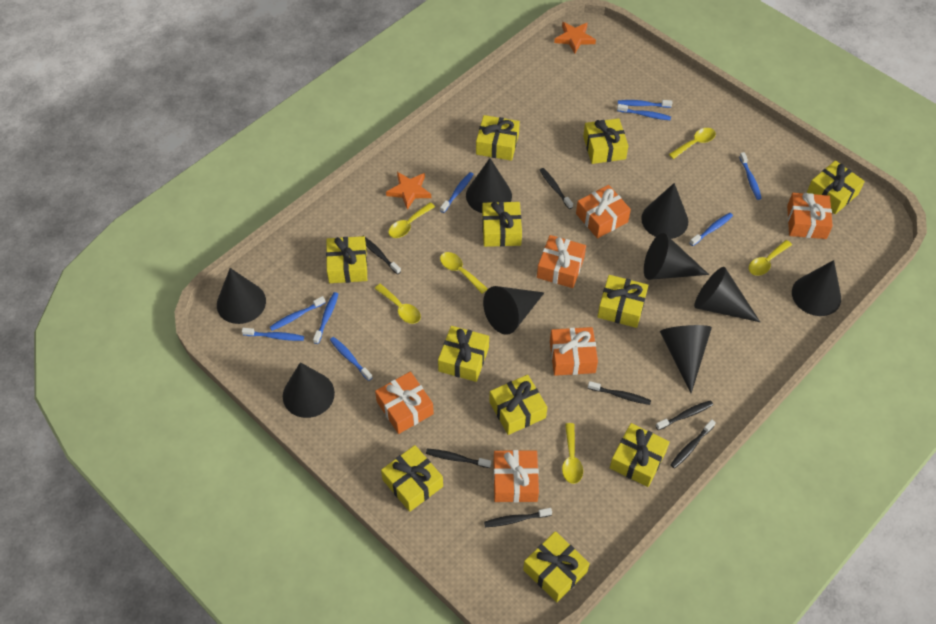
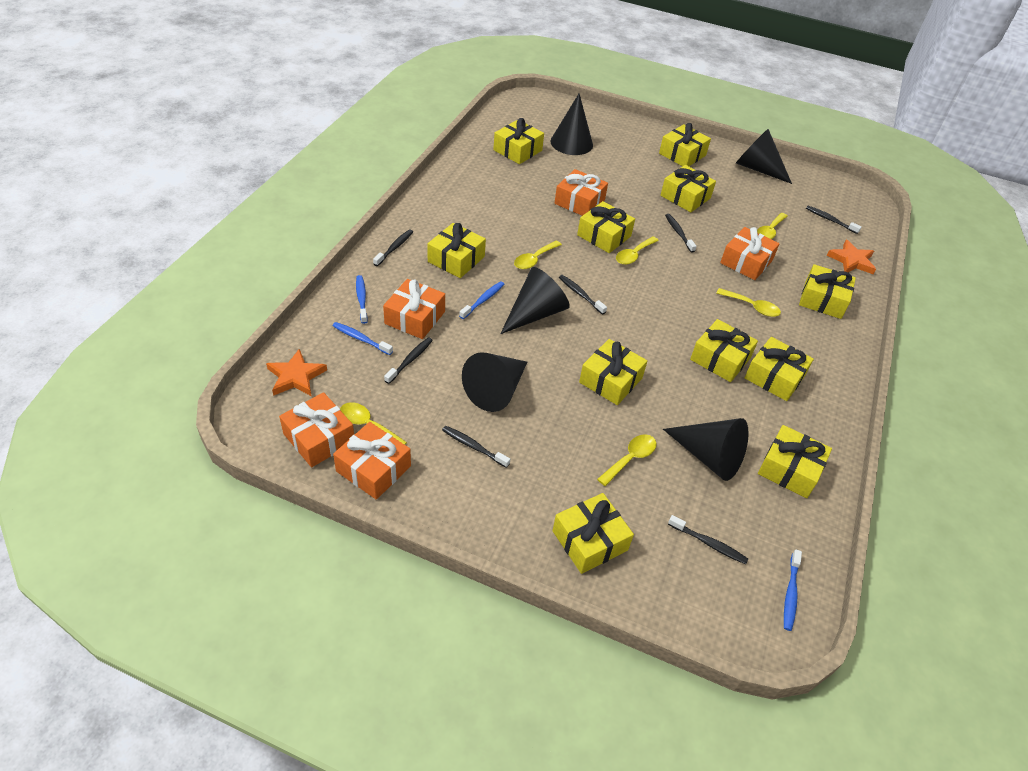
black cone: 9 -> 5
blue toothbrush: 9 -> 4
orange gift: 6 -> 5

